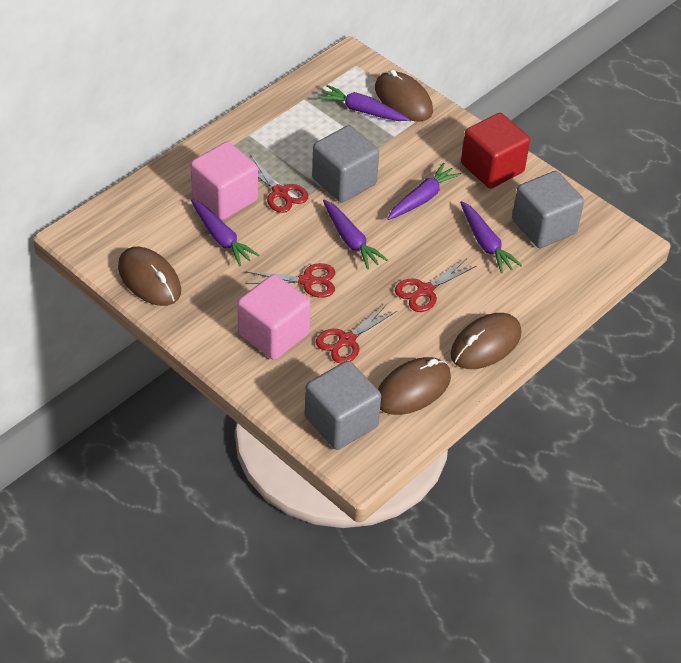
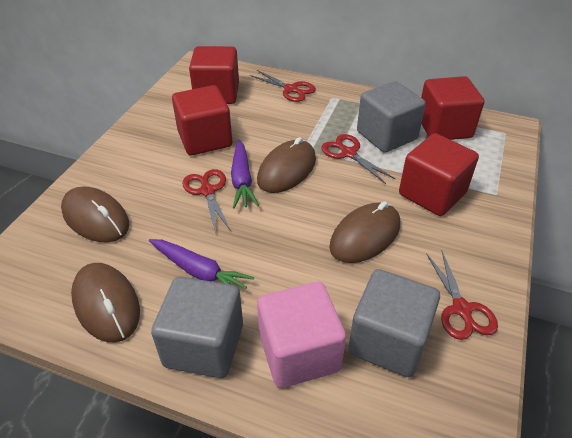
pink cube: 2 -> 1
purple carrot: 5 -> 2
red cube: 1 -> 4

